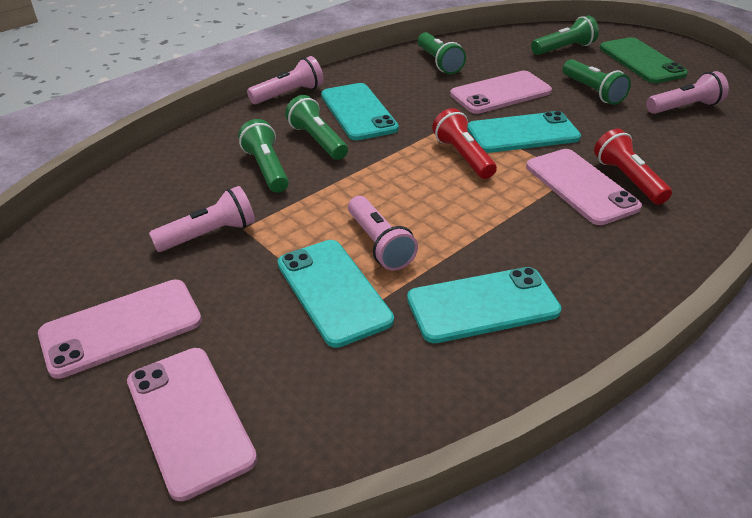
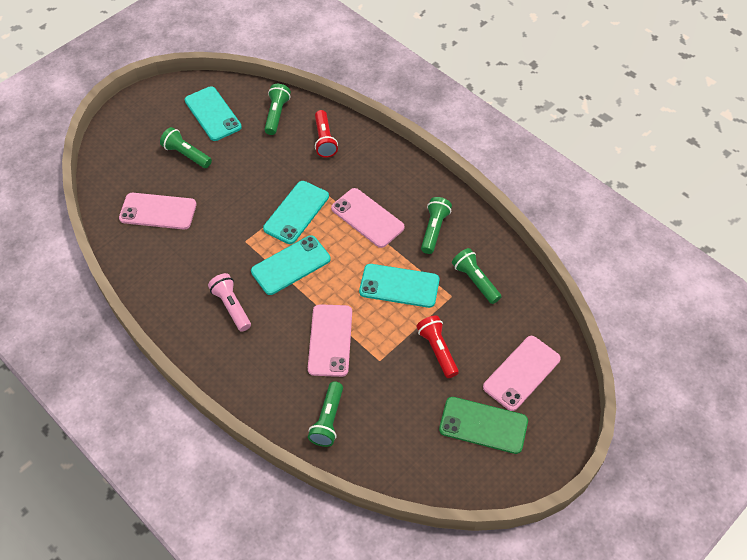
pink flashlight: 4 -> 1

